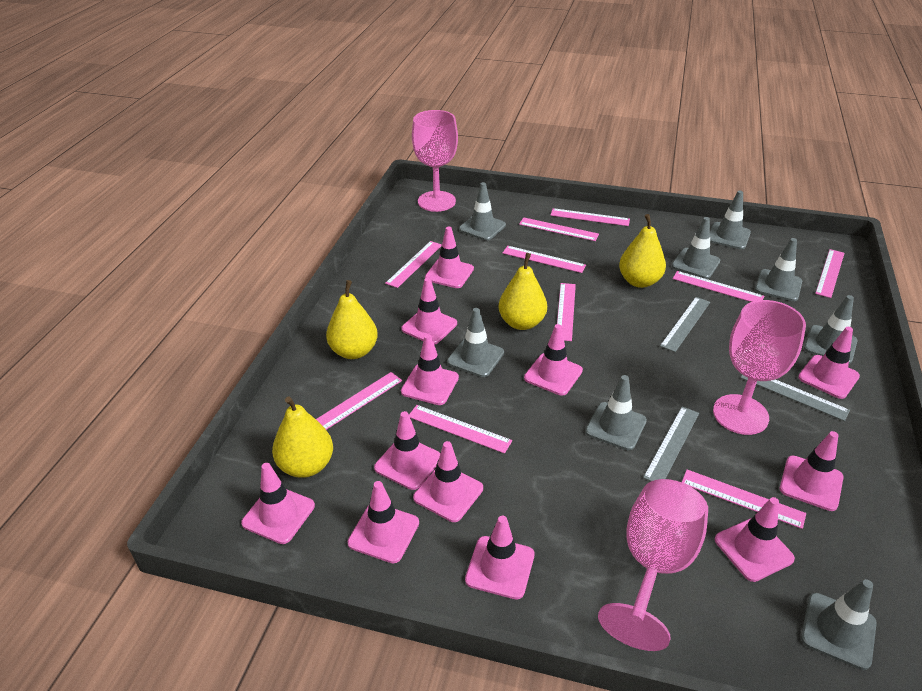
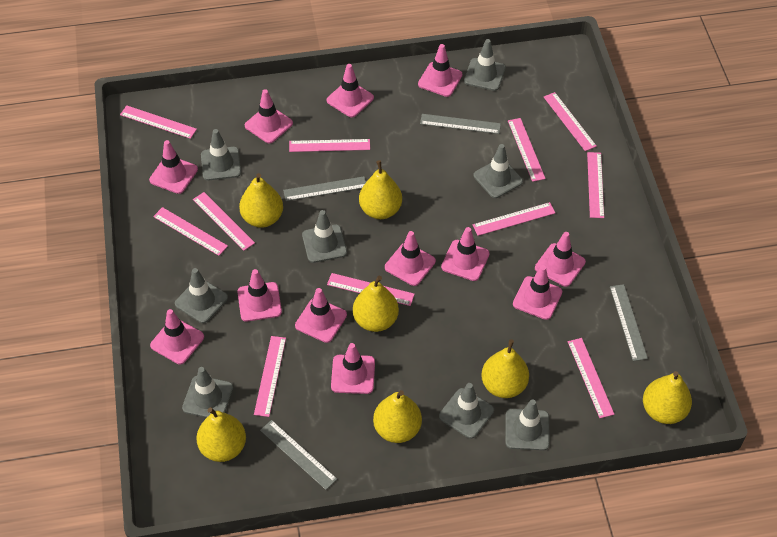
grey ruler: 3 -> 4
pink goblet: 3 -> 0
pink ruler: 10 -> 11
yellow pear: 4 -> 7

